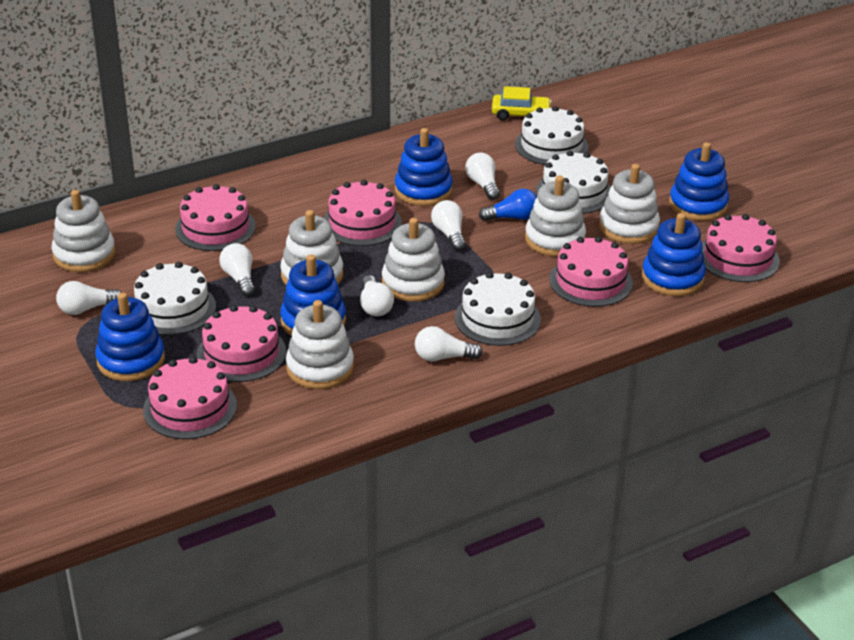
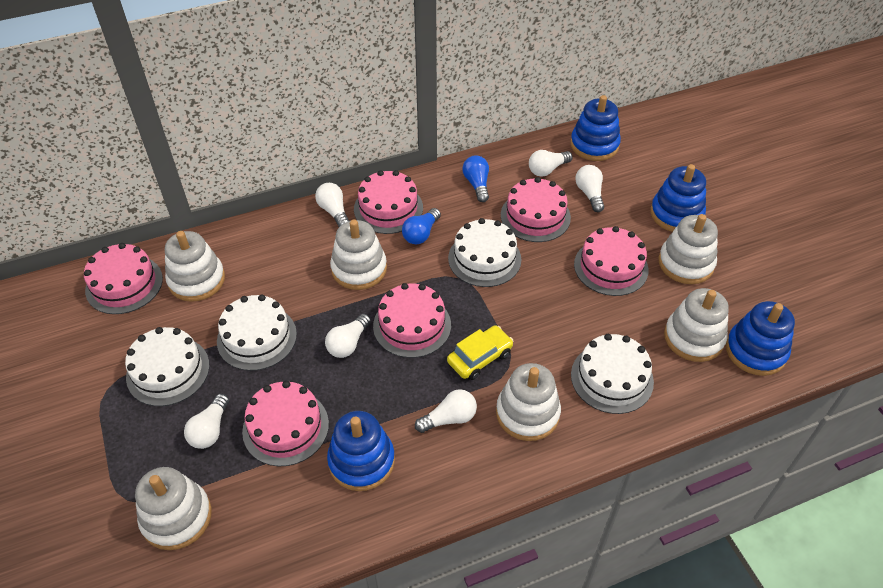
blue light bulb: 1 -> 2
blue stacking toy: 5 -> 4

